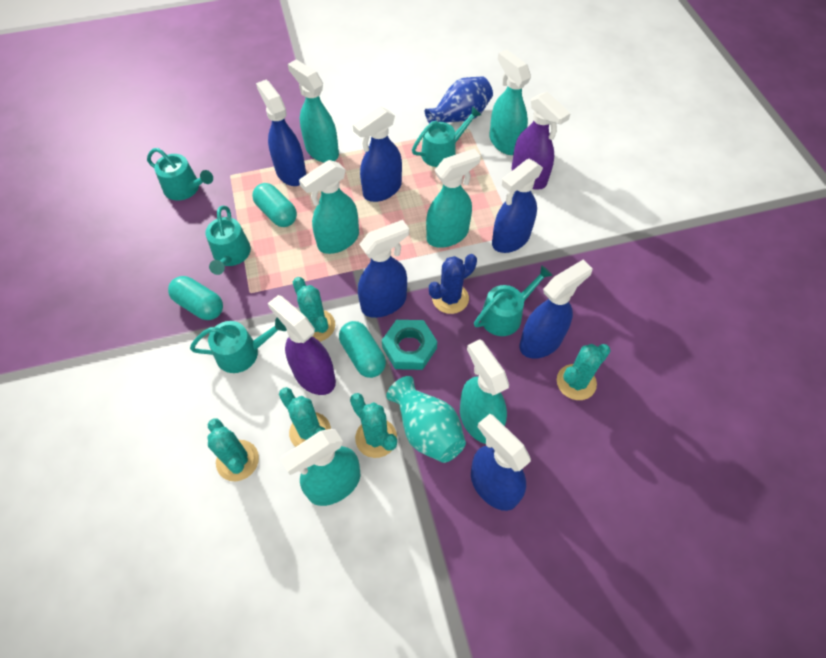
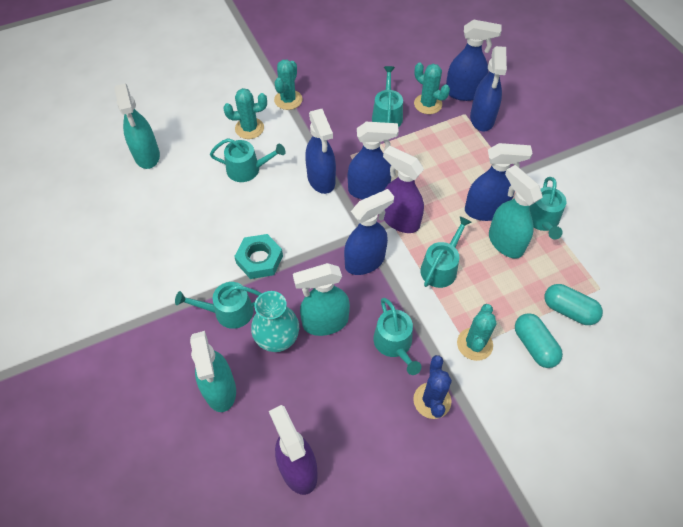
blue vase: 1 -> 0
turquoise cactus: 5 -> 4
turquoise capsule: 3 -> 2
turquoise spray bottle: 6 -> 4
turquoise watering can: 5 -> 6

